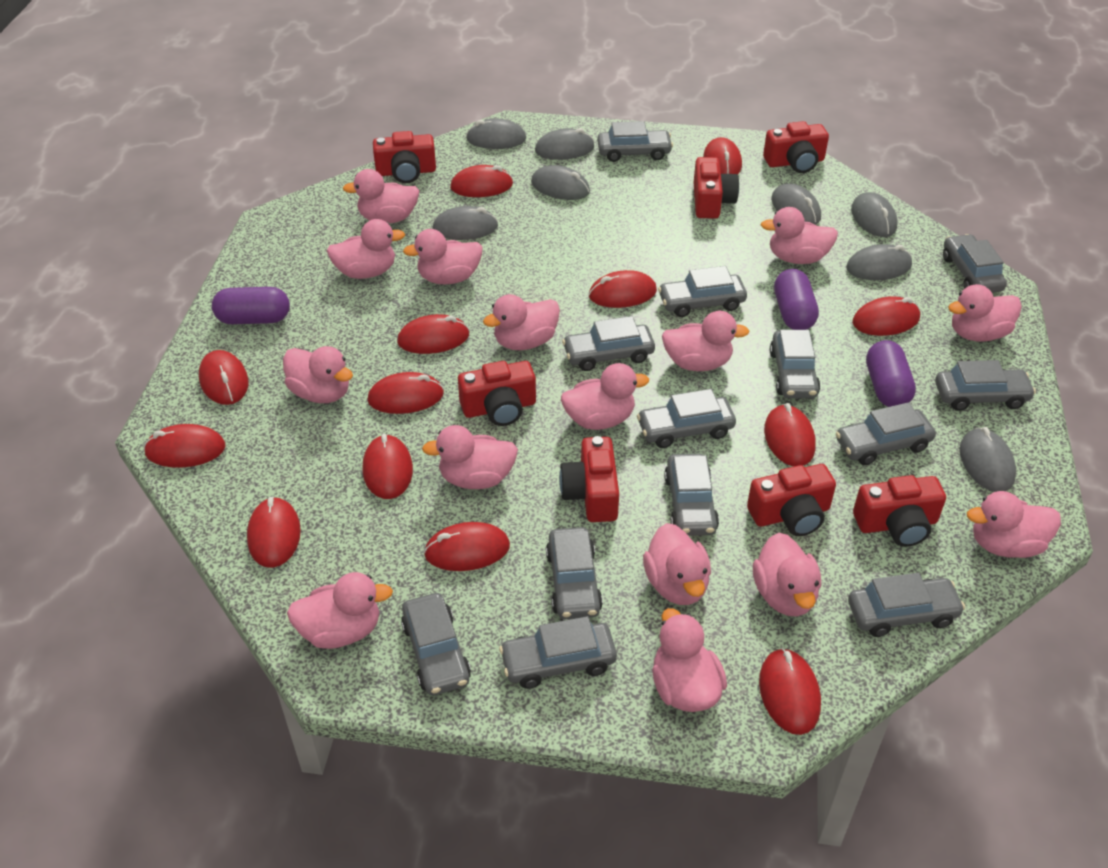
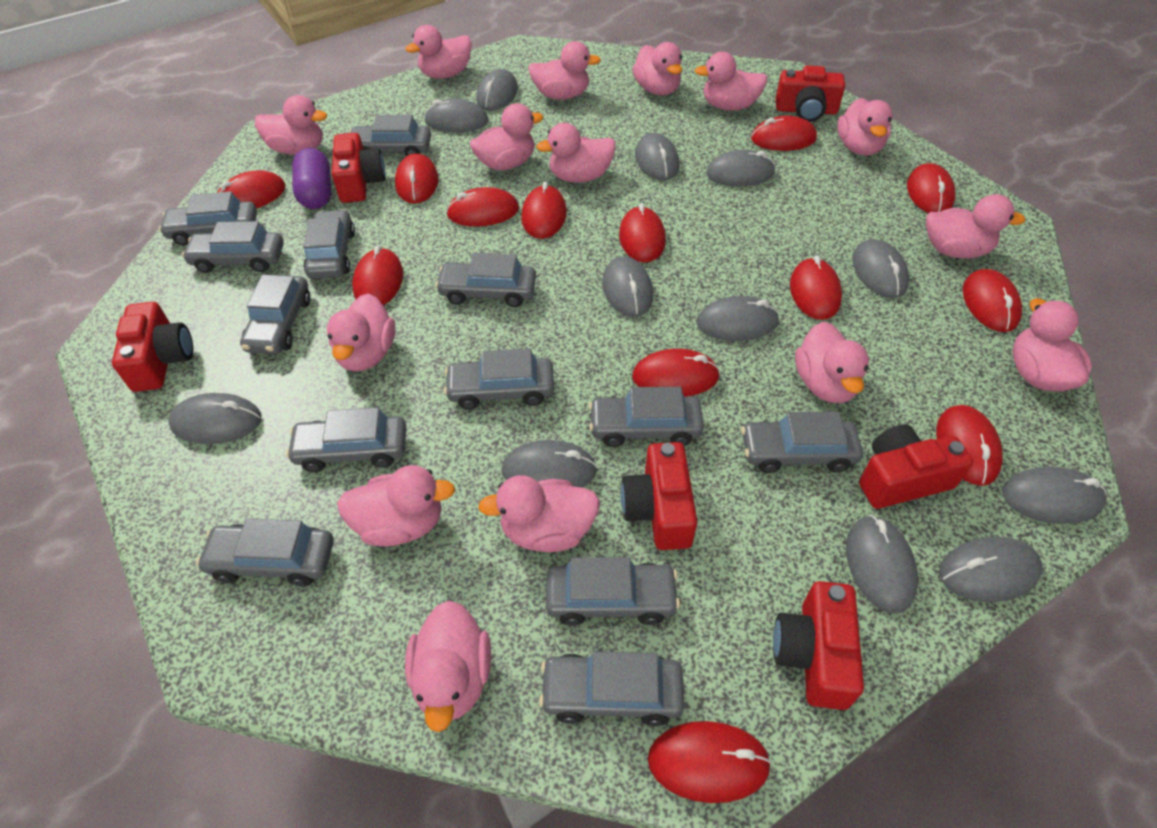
grey mouse: 8 -> 12
purple capsule: 3 -> 1
red camera: 7 -> 6

